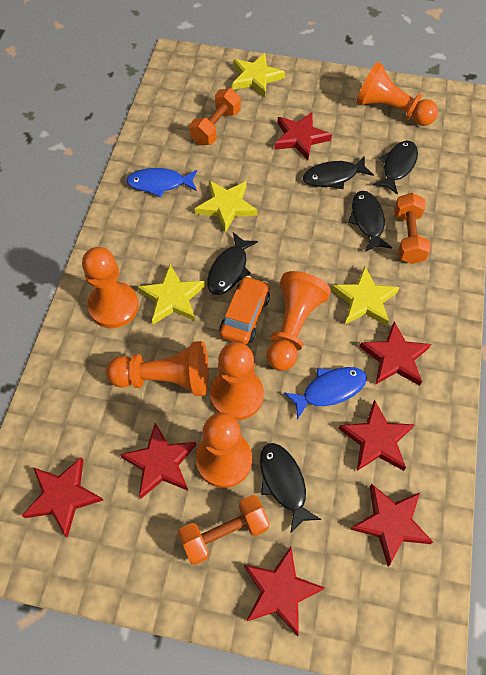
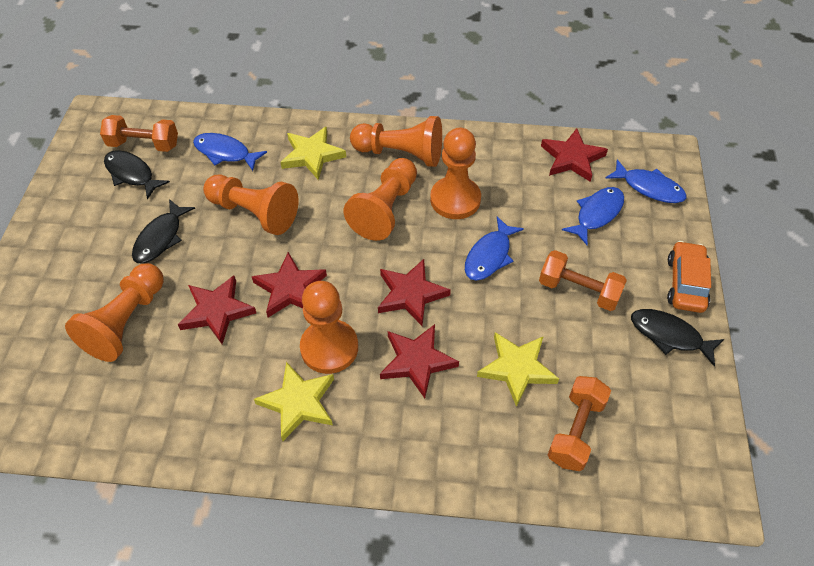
black fish: 5 -> 3
blue fish: 2 -> 4
red star: 7 -> 5
yellow star: 4 -> 3

